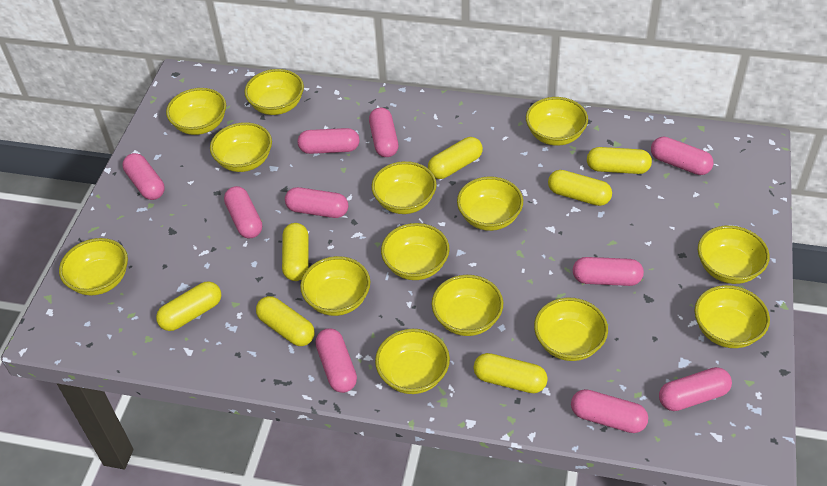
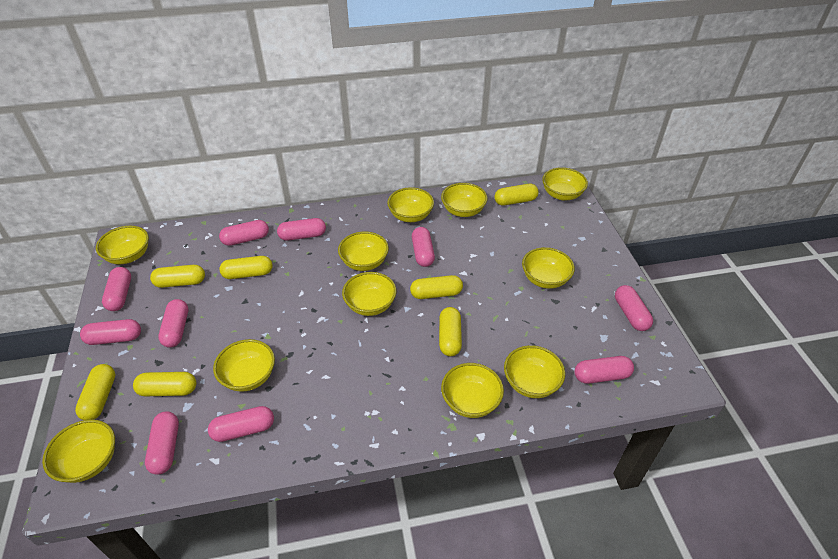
yellow bowl: 14 -> 11

